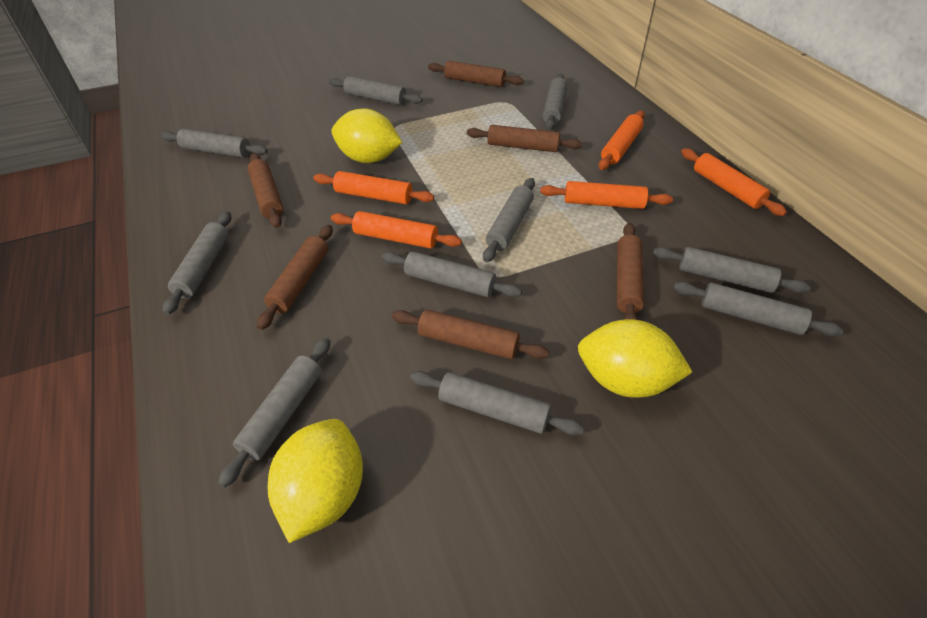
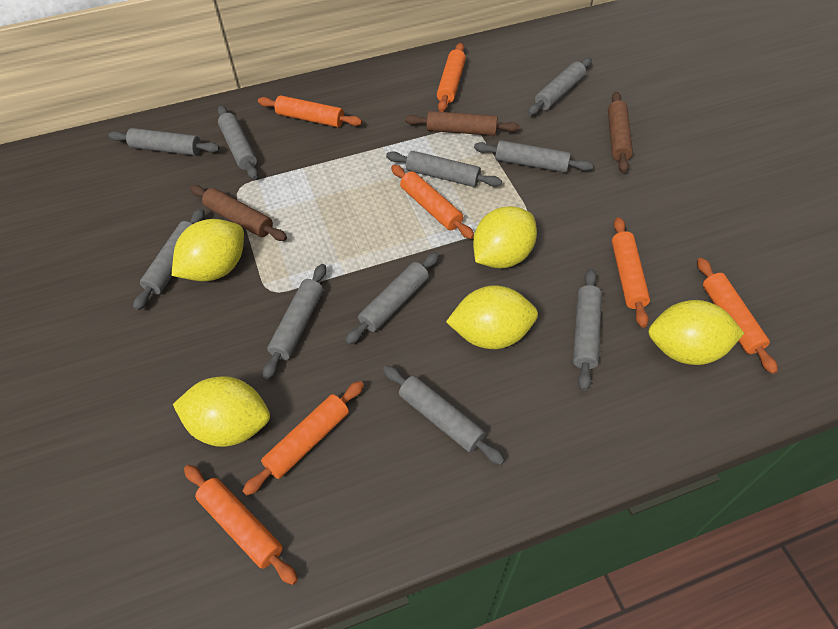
brown rolling pin: 6 -> 3
orange rolling pin: 5 -> 7
yellow lemon: 3 -> 5

